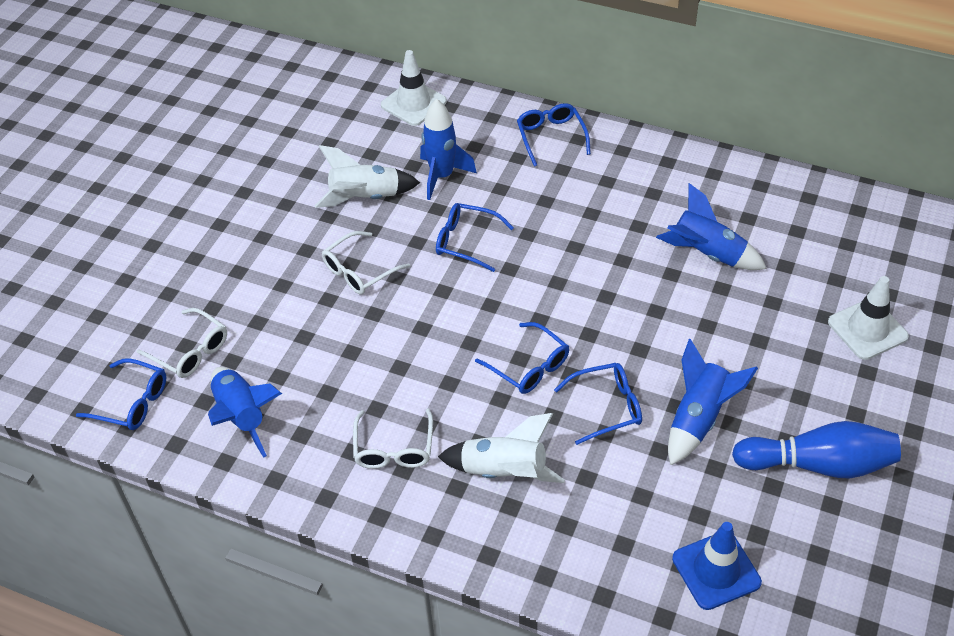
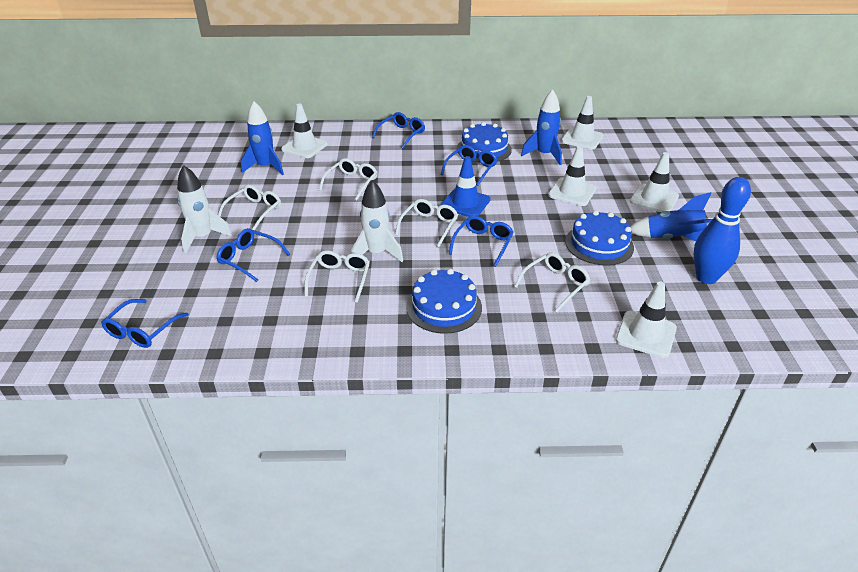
blue cake: 0 -> 3
blue rocket: 4 -> 3
white glasses: 3 -> 5
white traffic cone: 2 -> 5

